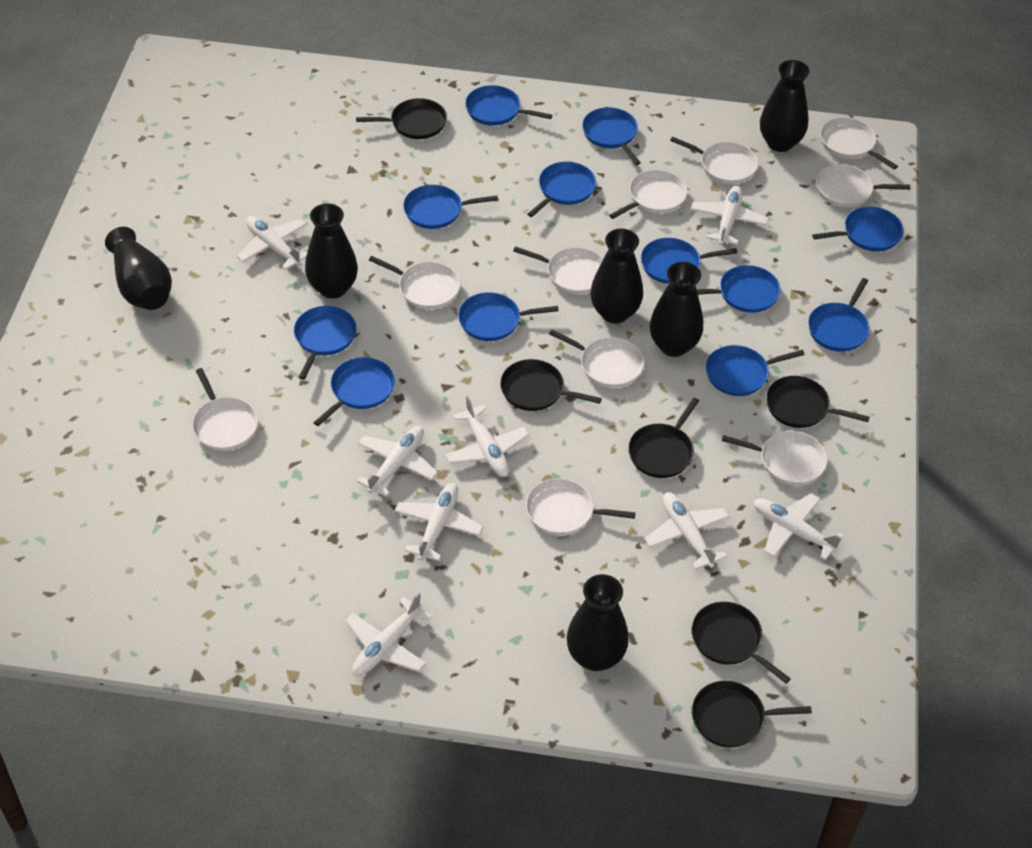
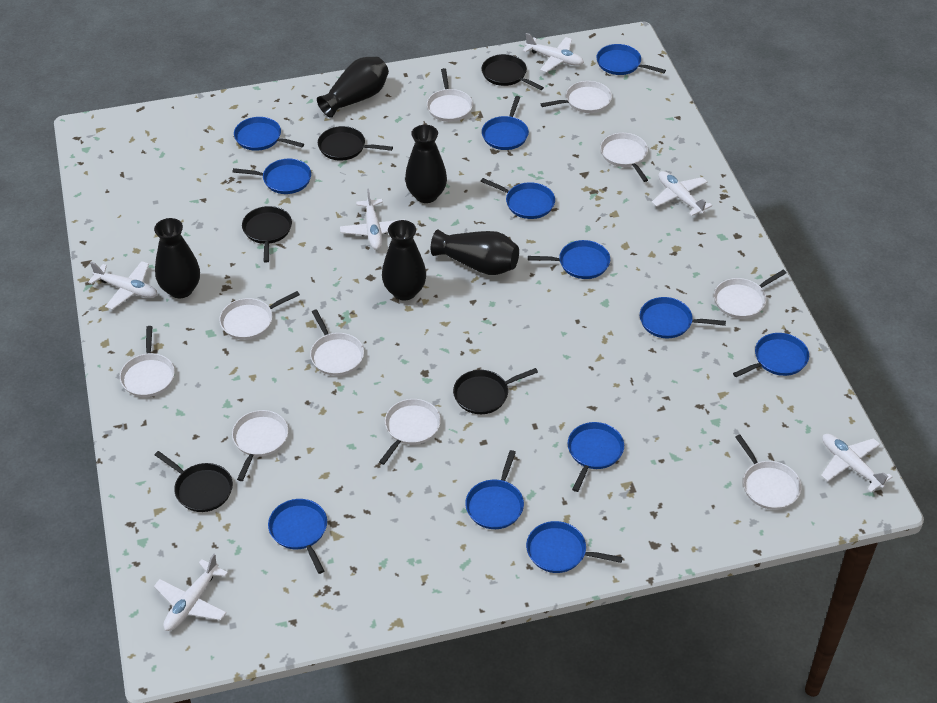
black pan: 6 -> 5
black vase: 6 -> 5
white plane: 8 -> 6

